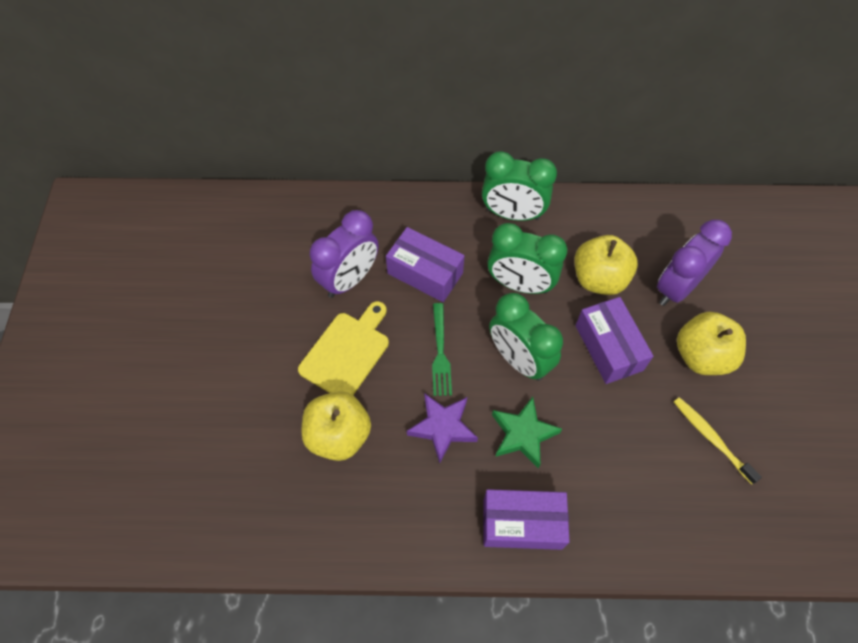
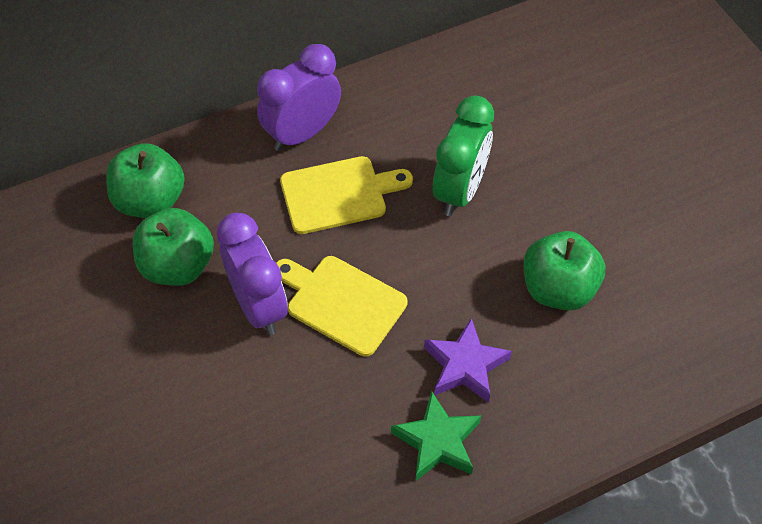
green apple: 0 -> 3
green clock: 3 -> 1
green fork: 1 -> 0
purple box: 3 -> 0
yellow apple: 3 -> 0
yellow cutting board: 1 -> 2
yellow toothbrush: 1 -> 0

